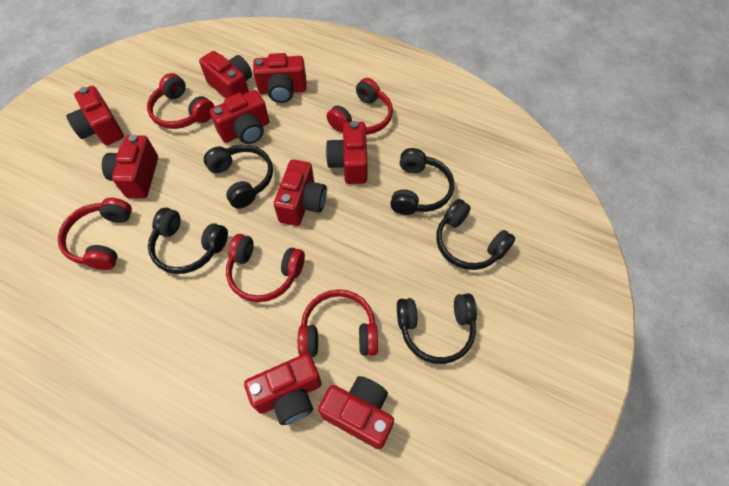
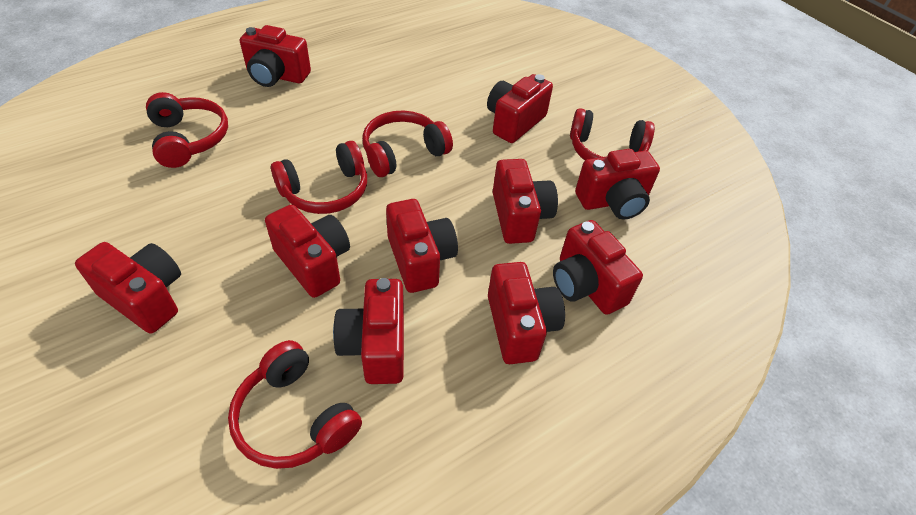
black headphones: 5 -> 0
red camera: 9 -> 10

